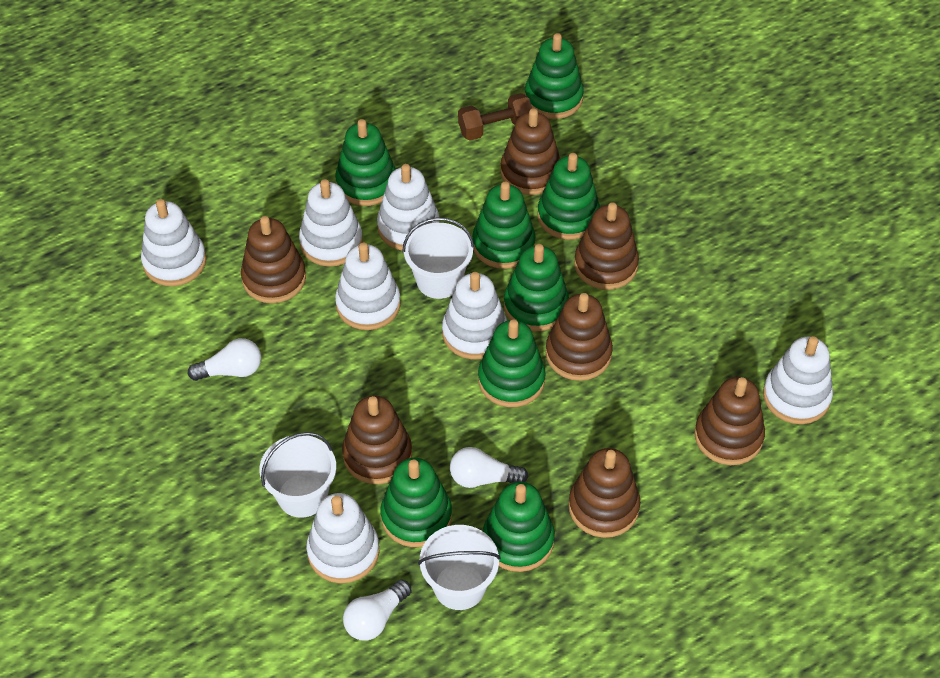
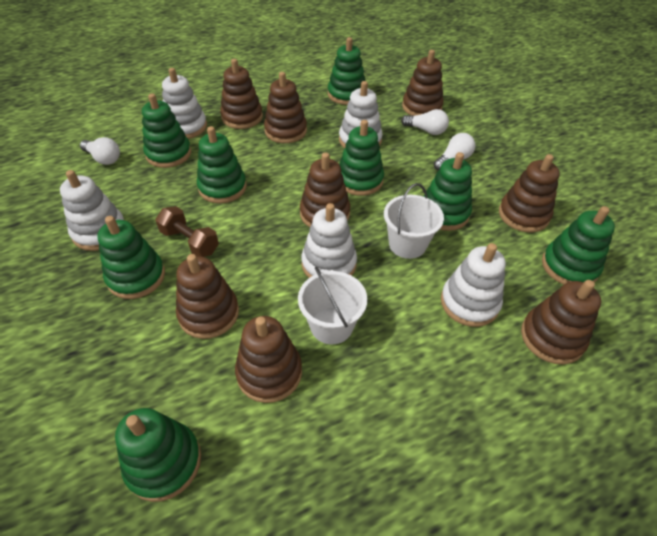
brown stacking toy: 7 -> 8
white bucket: 3 -> 2
white stacking toy: 7 -> 5

